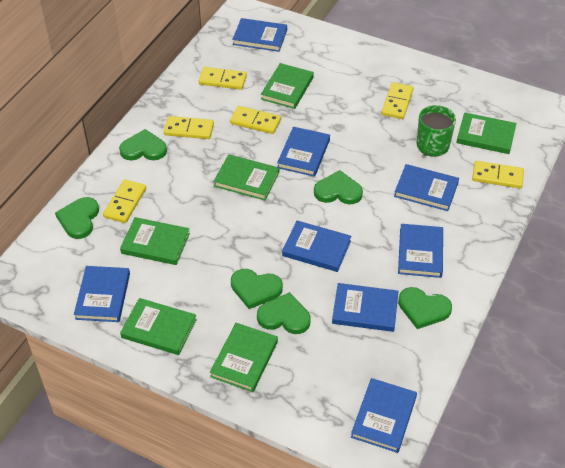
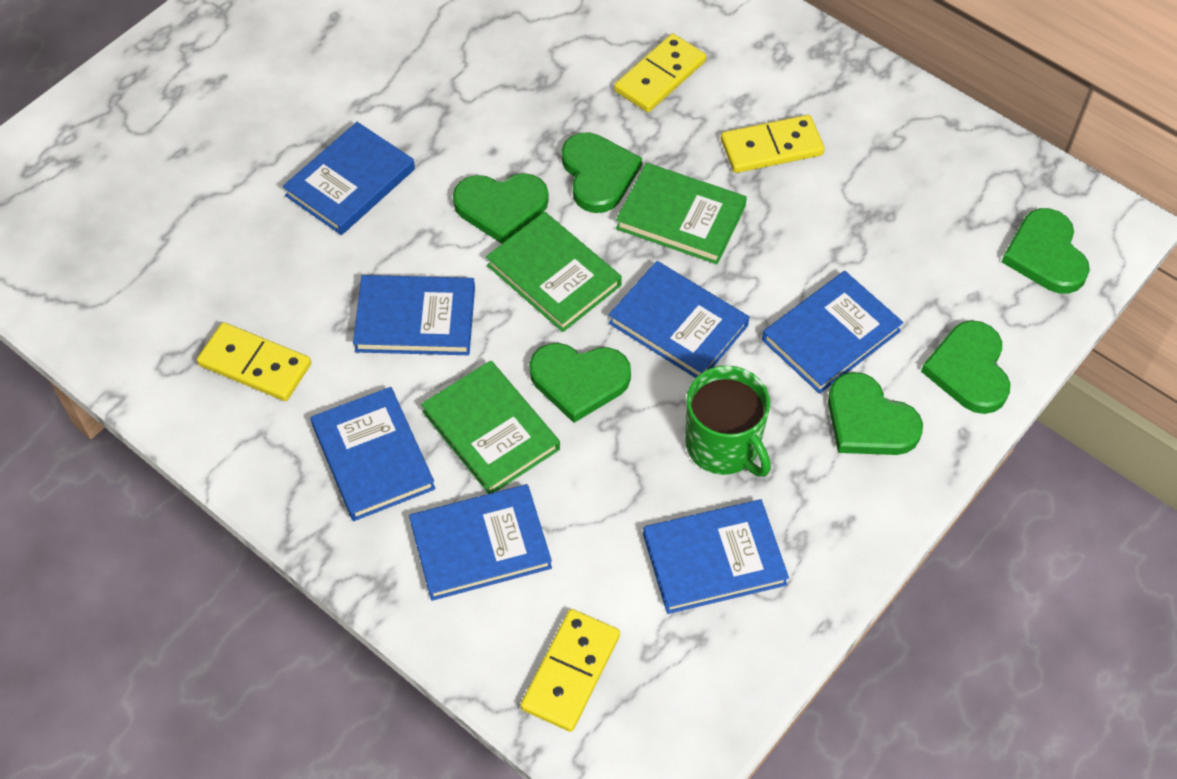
blue book: 8 -> 7
green book: 6 -> 3
yellow domino: 6 -> 4

